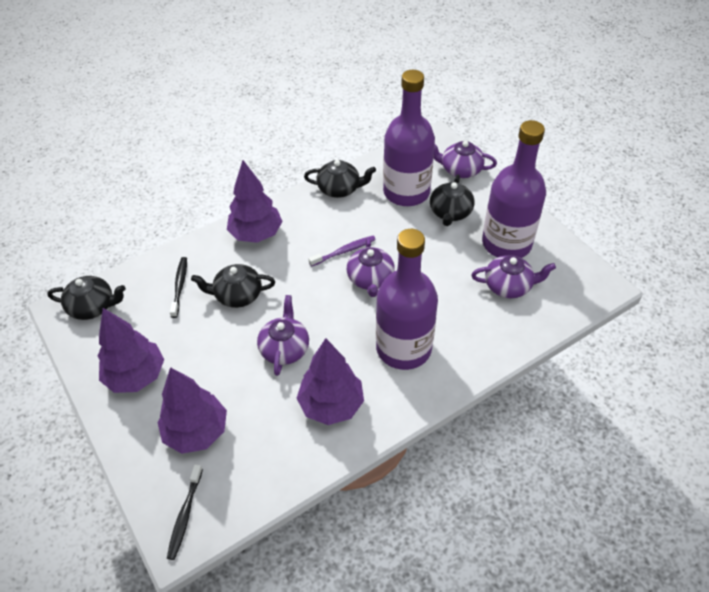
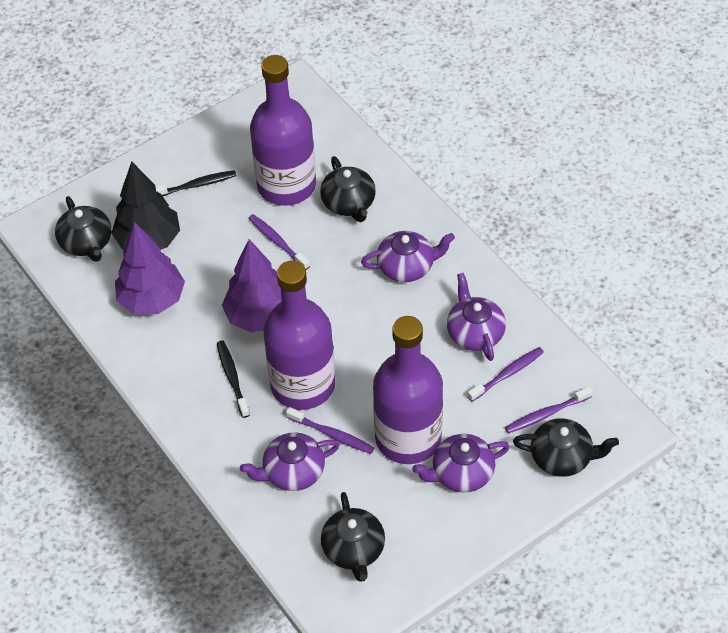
black tree: 0 -> 1
purple toothbrush: 1 -> 4
purple tree: 4 -> 2

